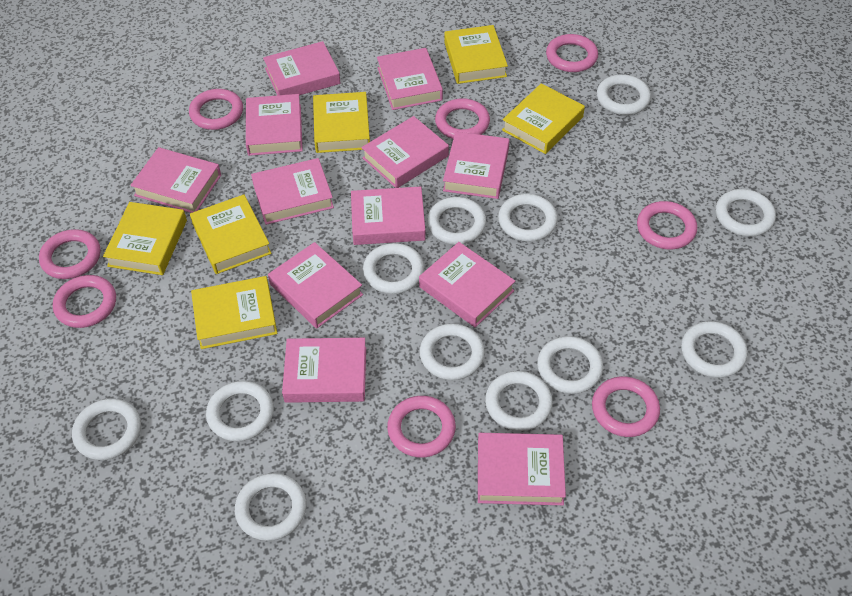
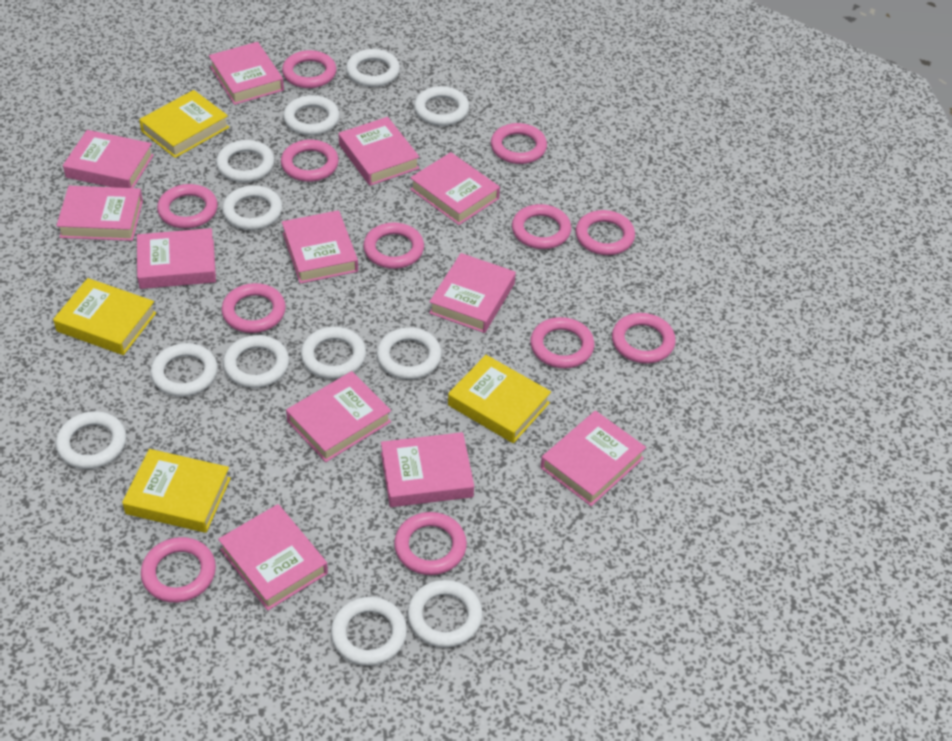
pink ring: 8 -> 12
yellow book: 6 -> 4

